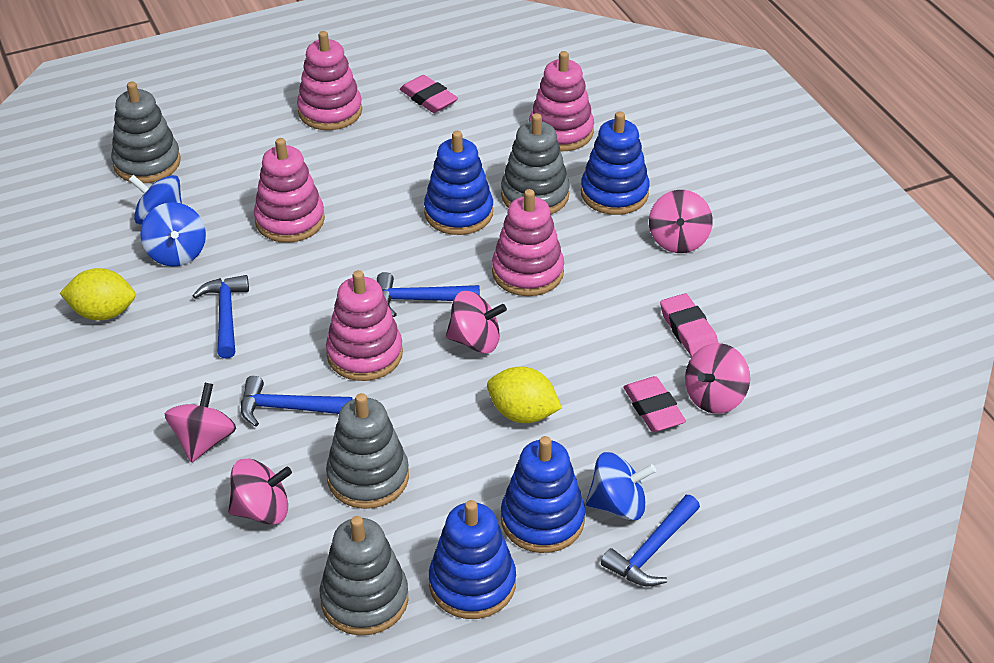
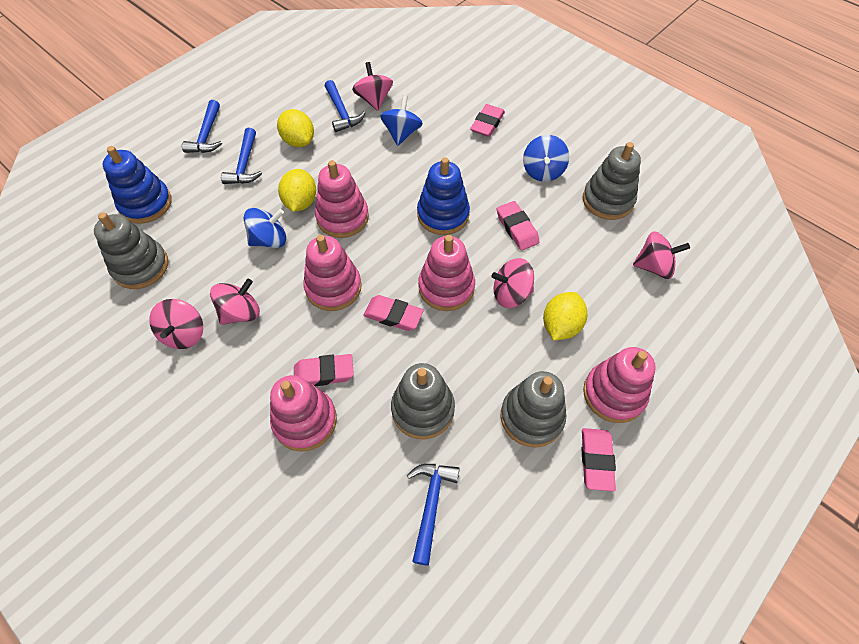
blue stacking toy: 4 -> 2
pink eraser: 3 -> 5
yellow lemon: 2 -> 3

